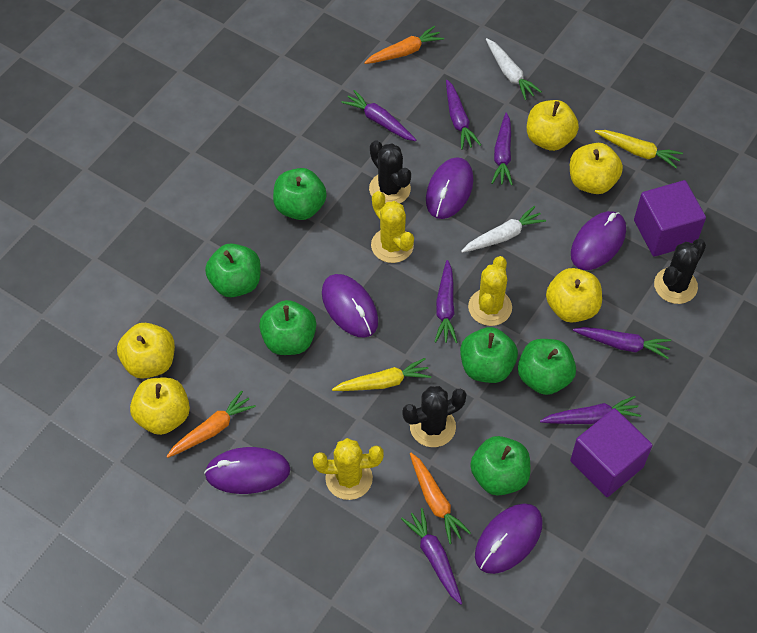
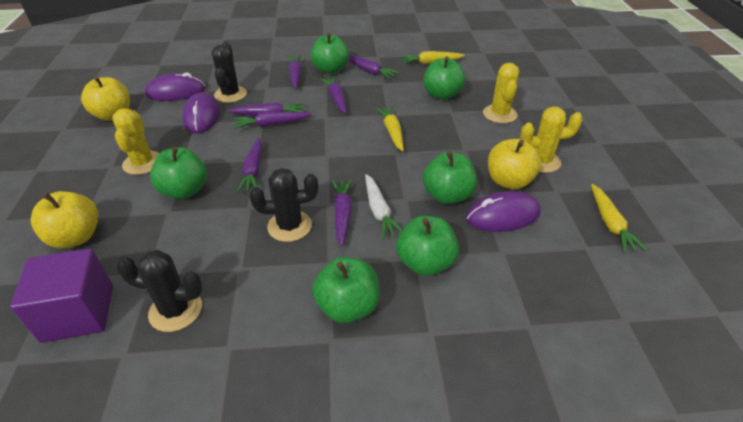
orange carrot: 3 -> 0
purple cube: 2 -> 1
purple mouse: 5 -> 3
white carrot: 2 -> 1
yellow apple: 5 -> 3
yellow carrot: 2 -> 3

